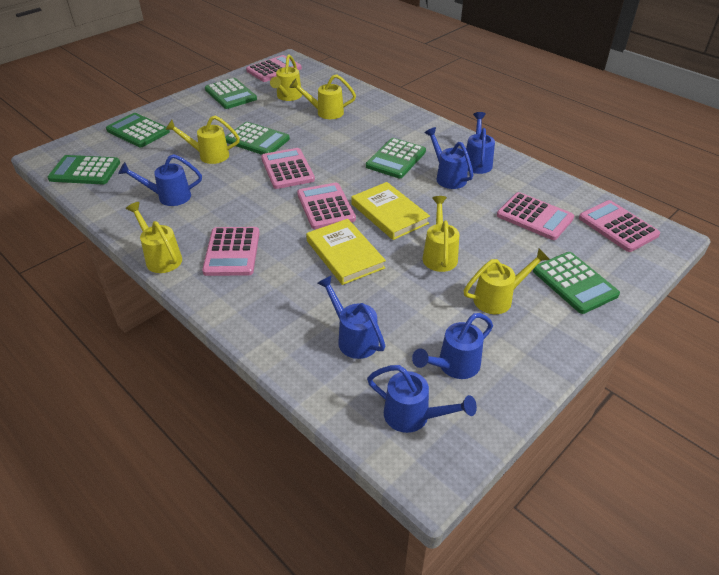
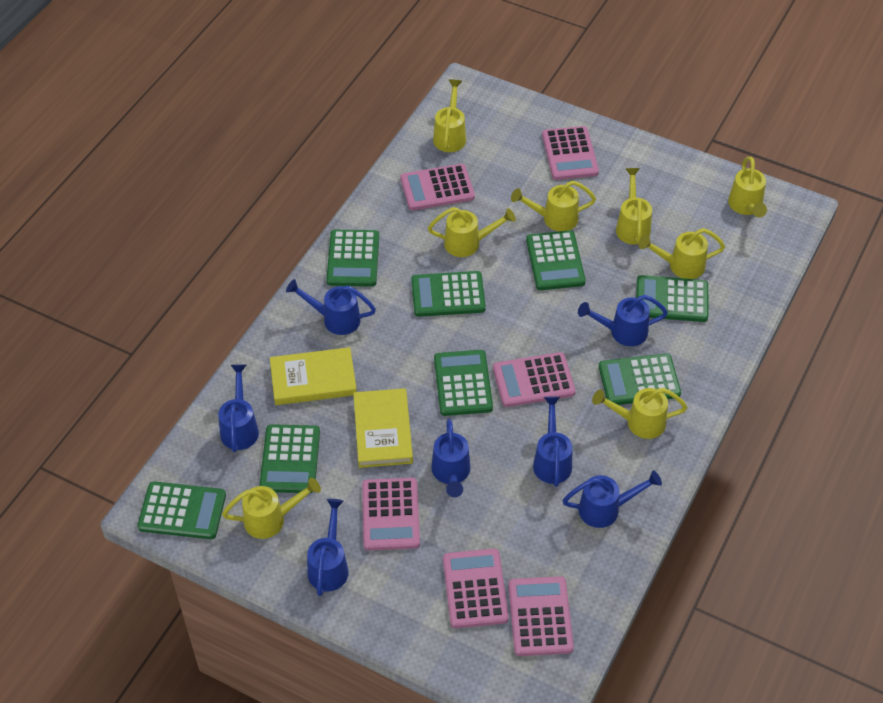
blue watering can: 6 -> 7
green calculator: 6 -> 8
yellow watering can: 6 -> 8

